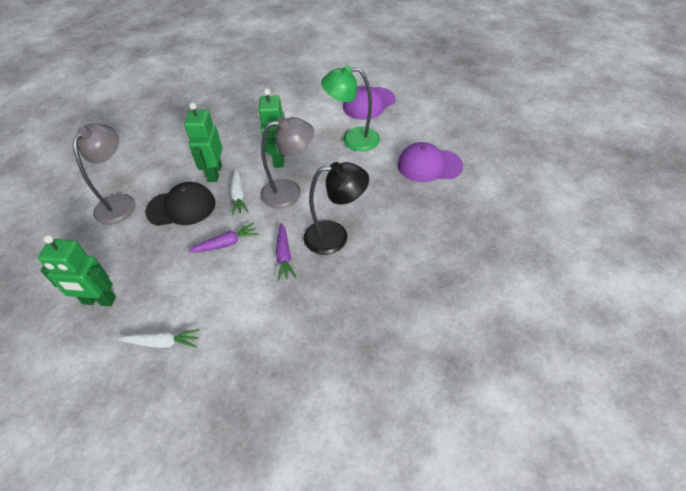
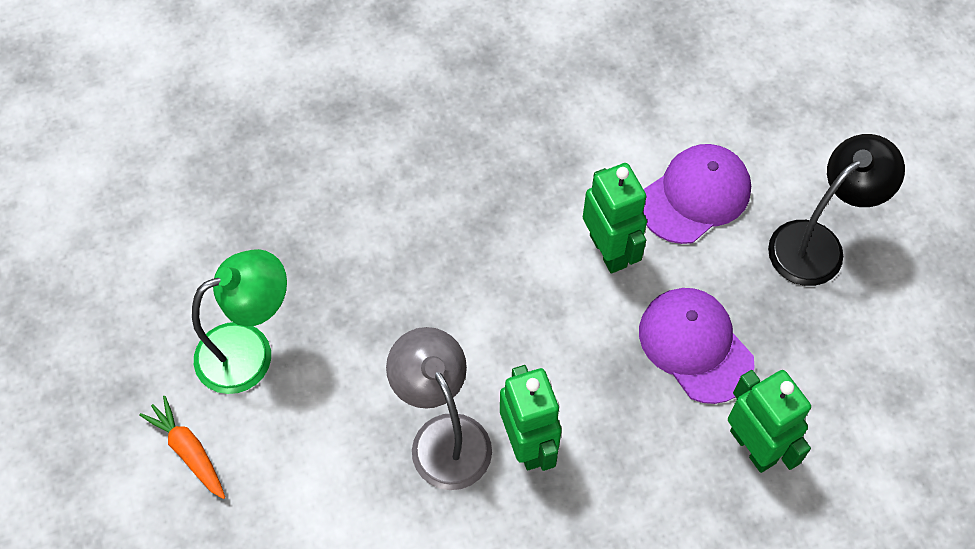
black cap: 1 -> 0
grey lamp: 2 -> 1
orange carrot: 0 -> 1
purple carrot: 2 -> 0
white carrot: 2 -> 0

